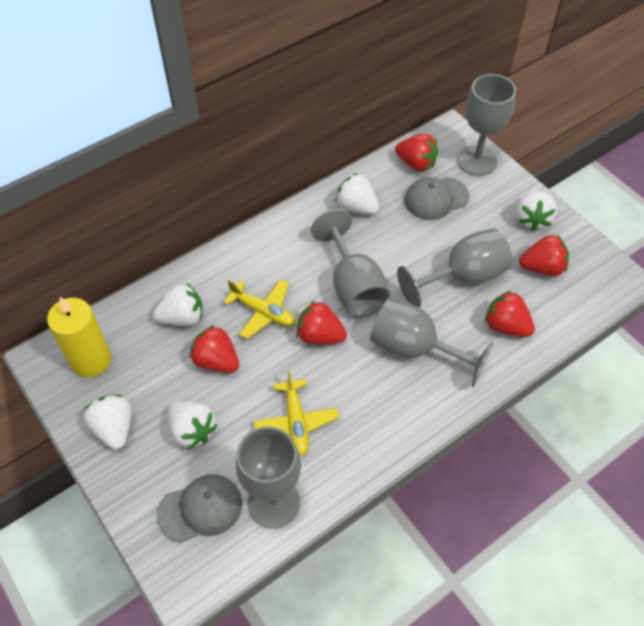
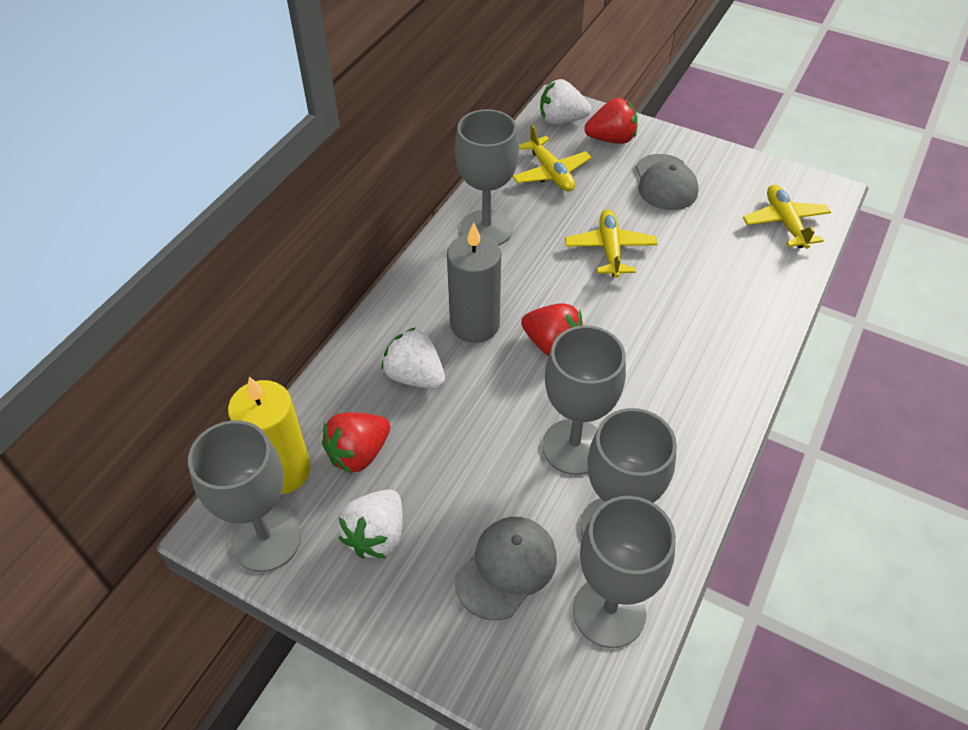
grey candle: 0 -> 1
red strawberry: 5 -> 3
white strawberry: 5 -> 3
yellow plane: 2 -> 3

